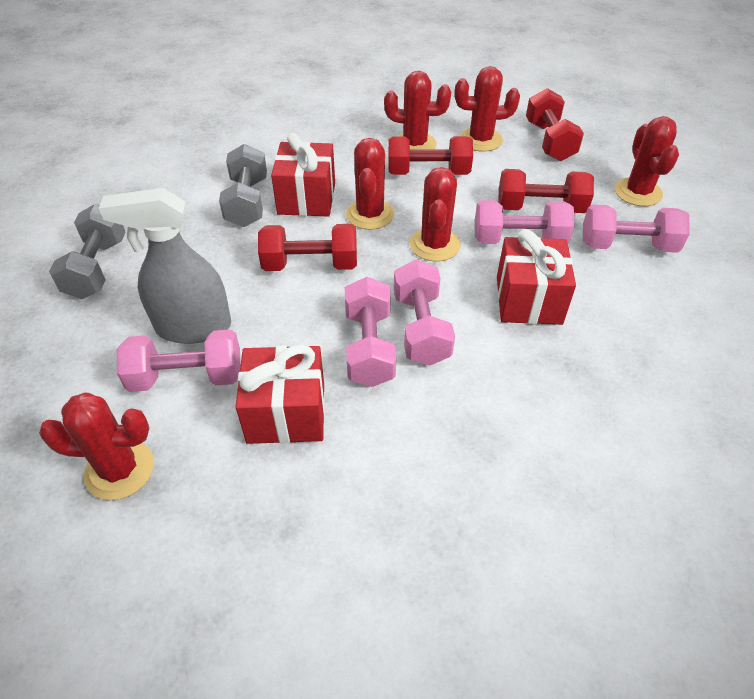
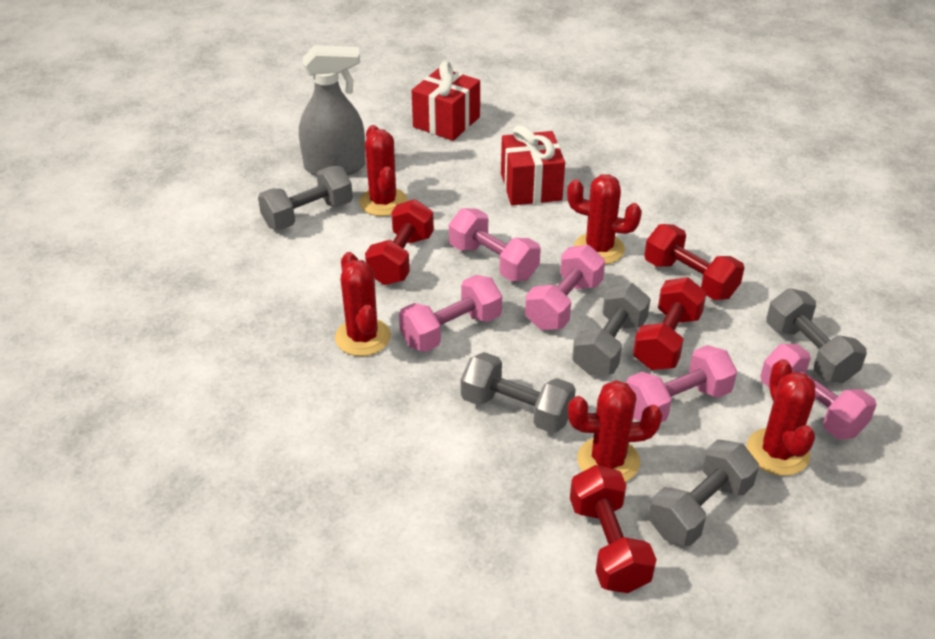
grey dumbbell: 2 -> 5
red cactus: 6 -> 5
red gift: 3 -> 2

